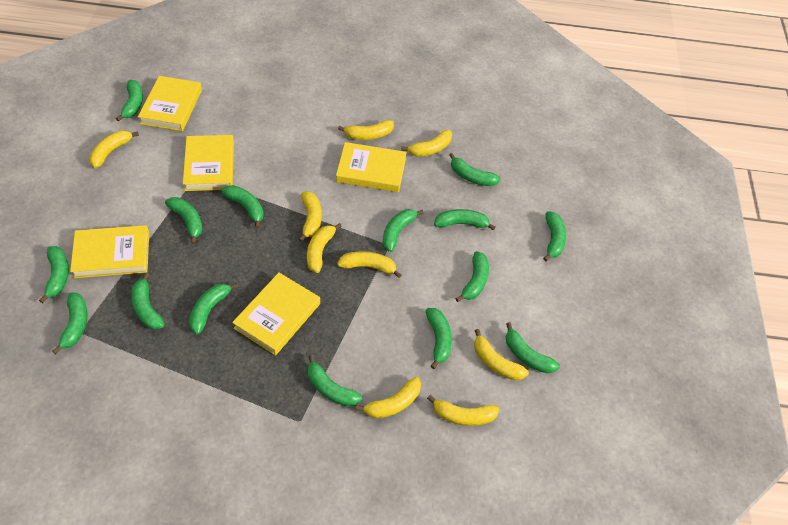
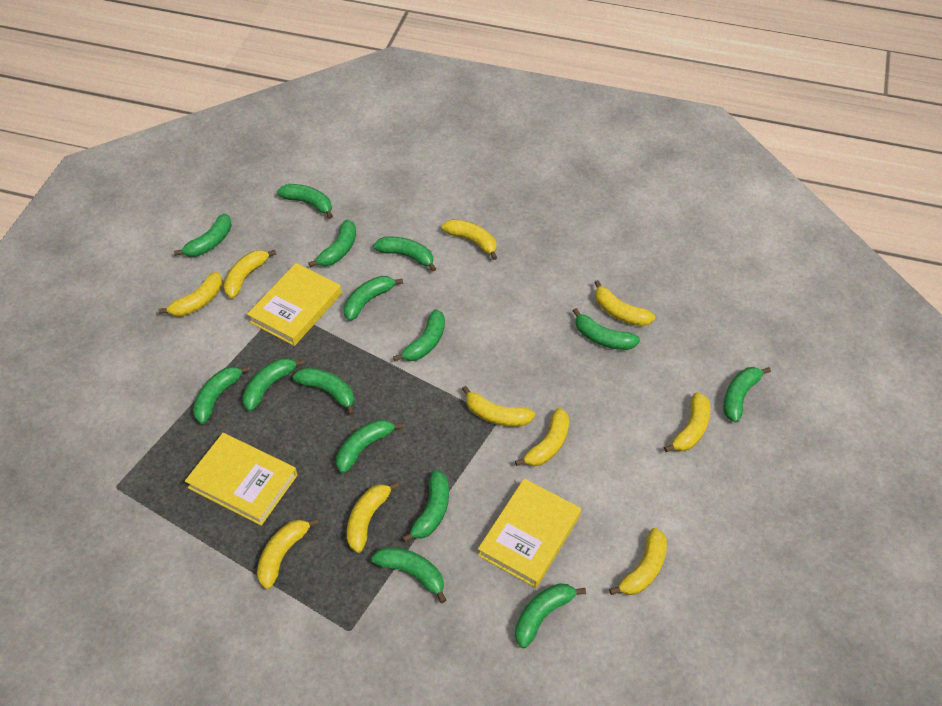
yellow banana: 9 -> 10
yellow book: 5 -> 3

